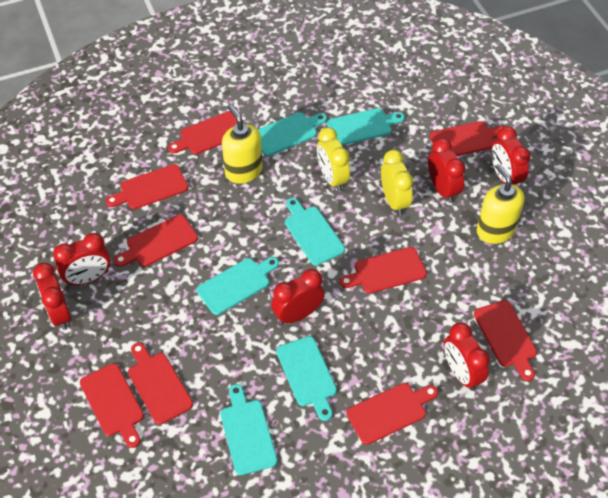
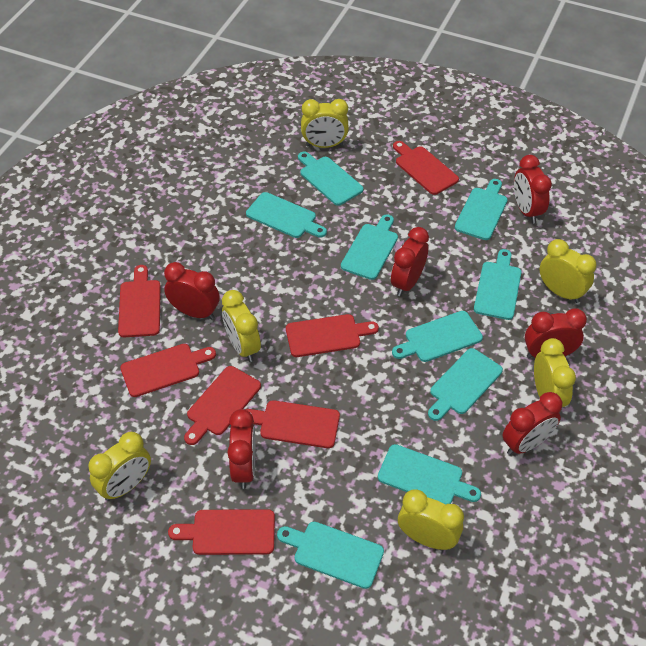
red cutting board: 9 -> 7
turquoise cutting board: 6 -> 9
yellow clock: 2 -> 6
yellow soap dispenser: 2 -> 0

